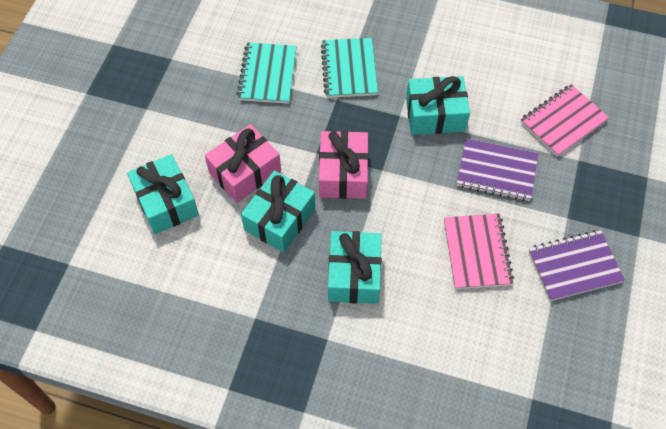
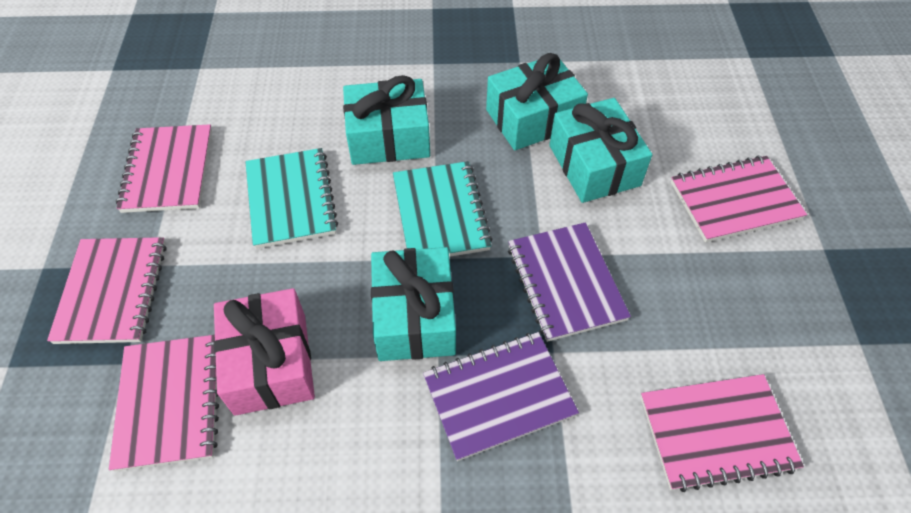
pink gift: 2 -> 1
pink notebook: 2 -> 5

